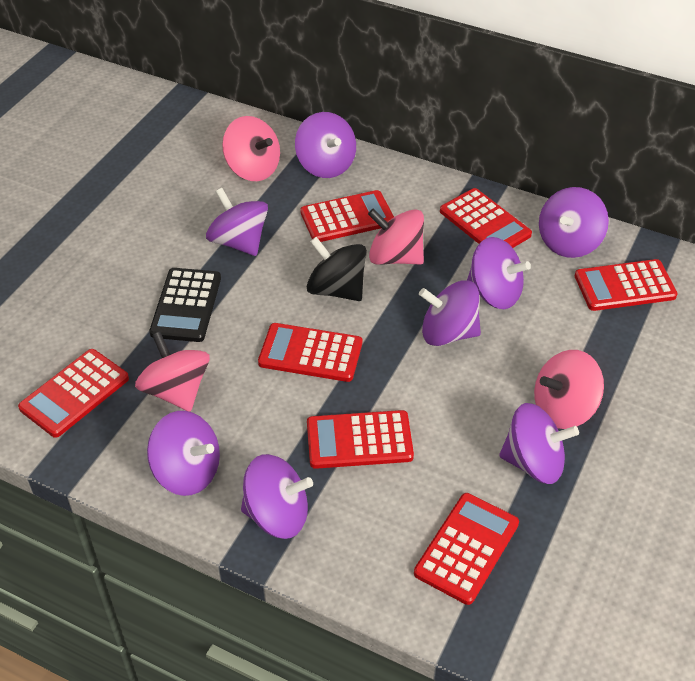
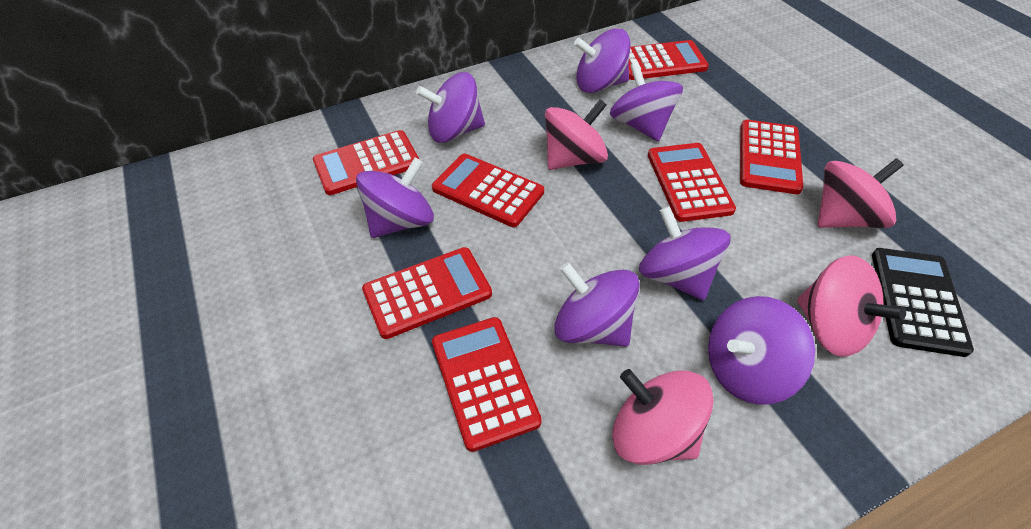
black spinning top: 1 -> 0
purple spinning top: 8 -> 7

